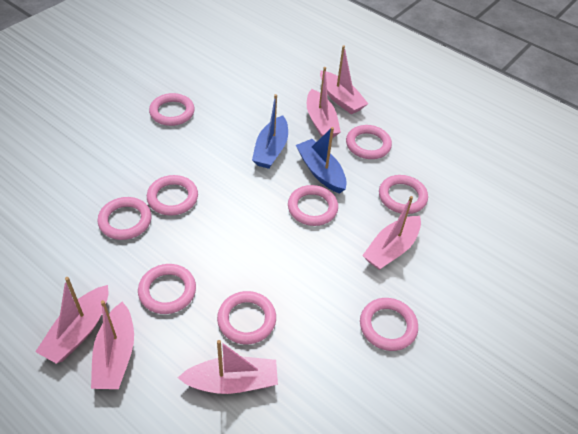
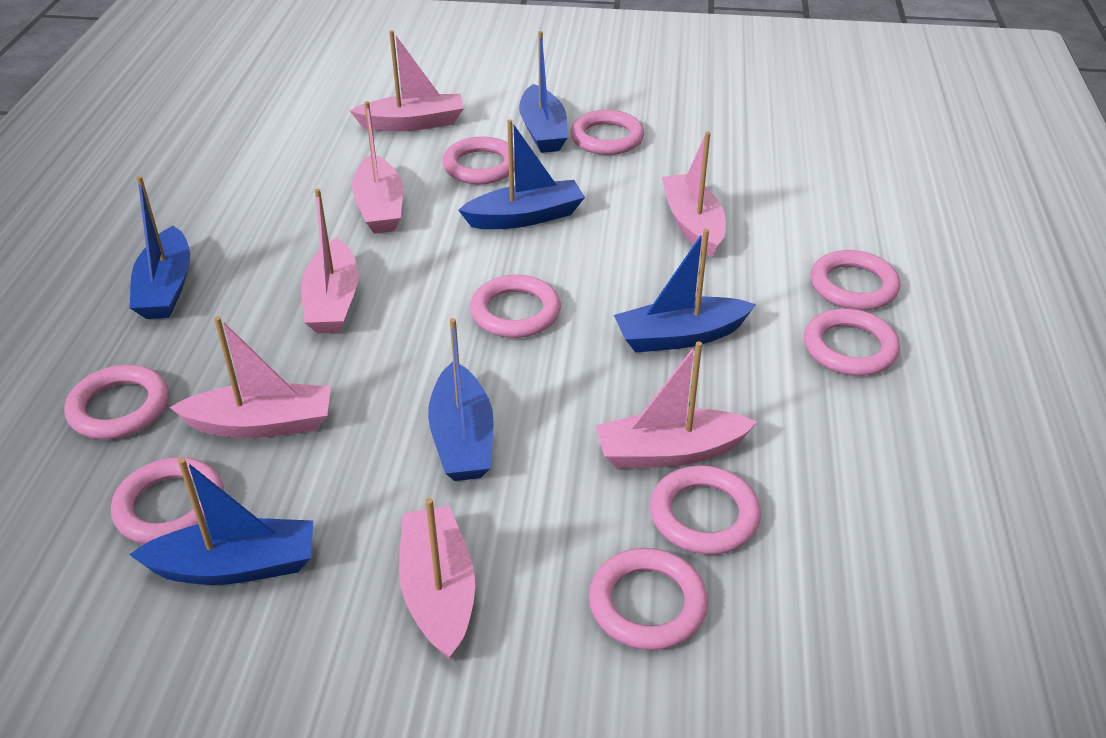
blue boat: 2 -> 6
pink boat: 6 -> 7

